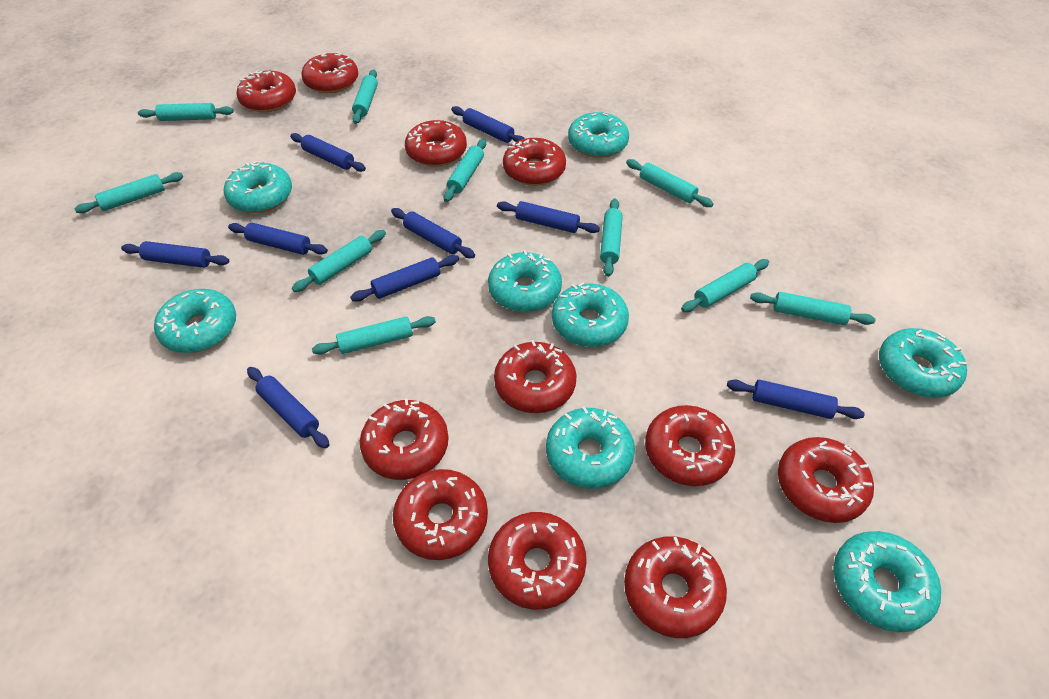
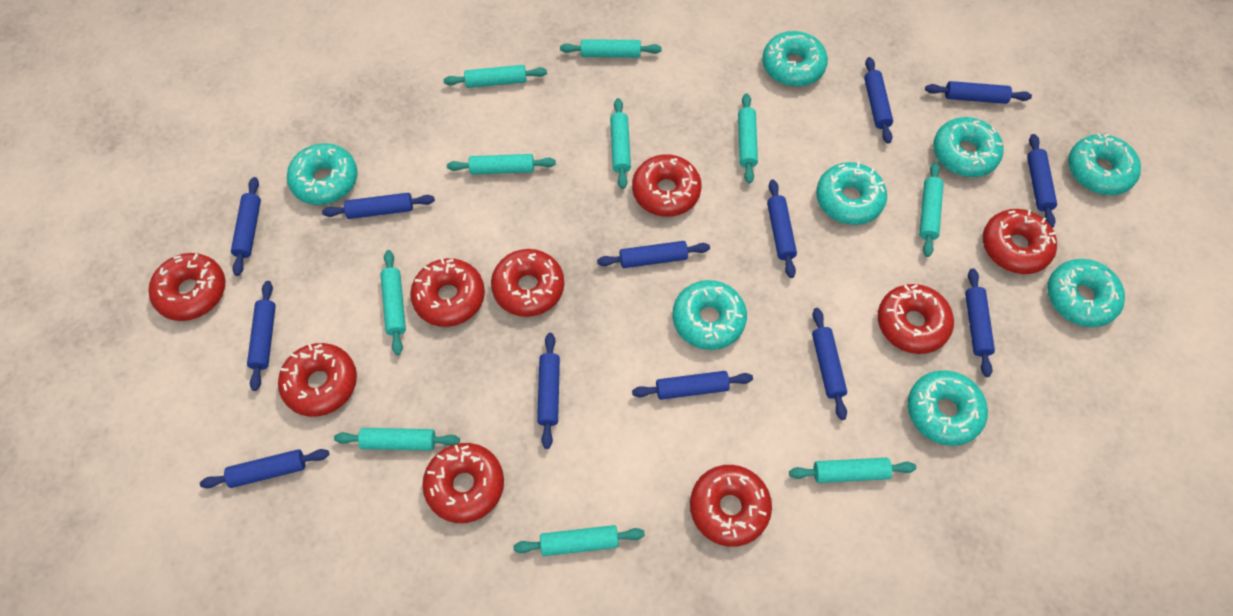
blue rolling pin: 9 -> 13
red donut: 11 -> 9

